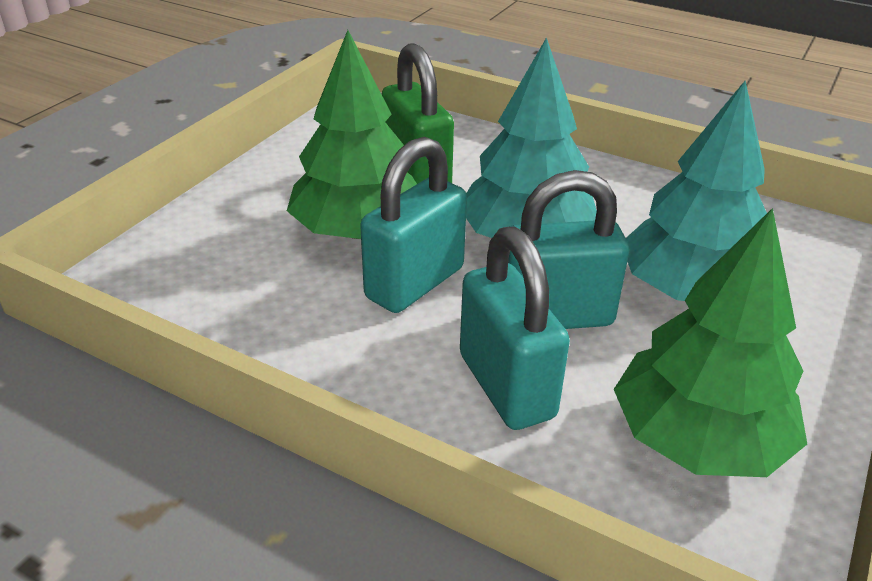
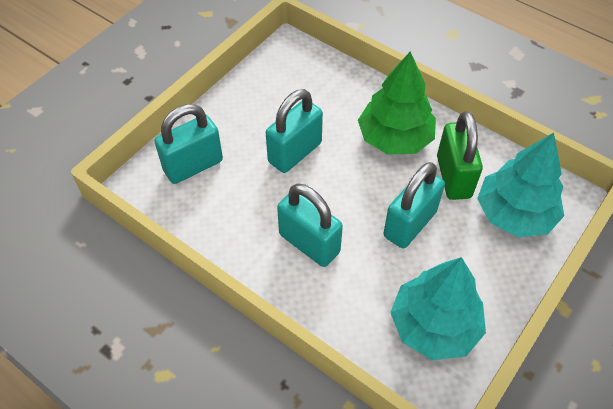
green tree: 2 -> 1
turquoise padlock: 3 -> 4

